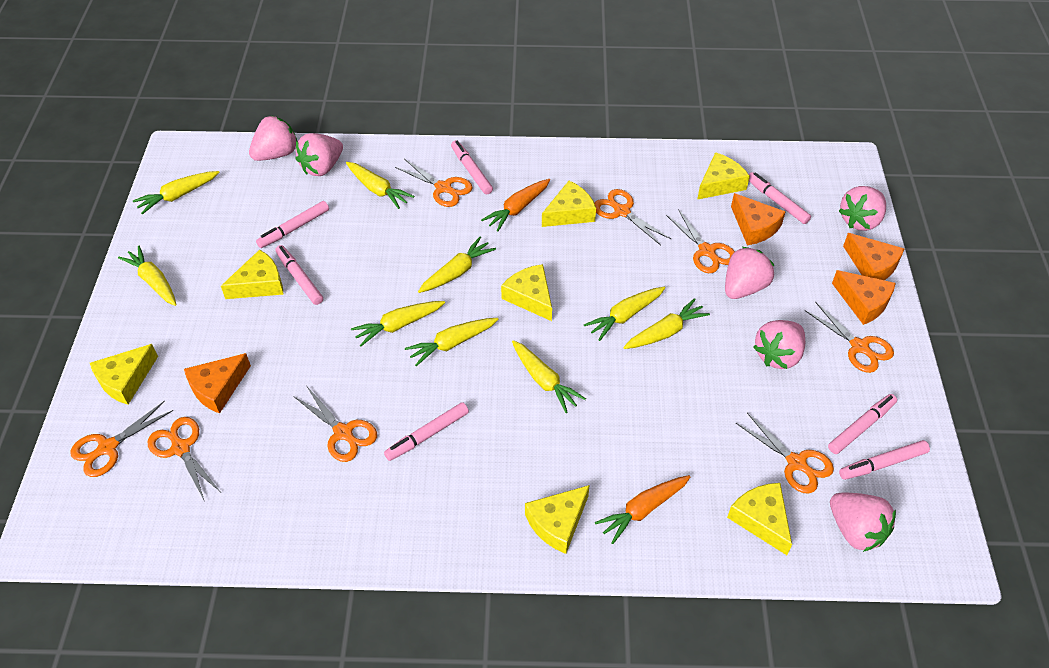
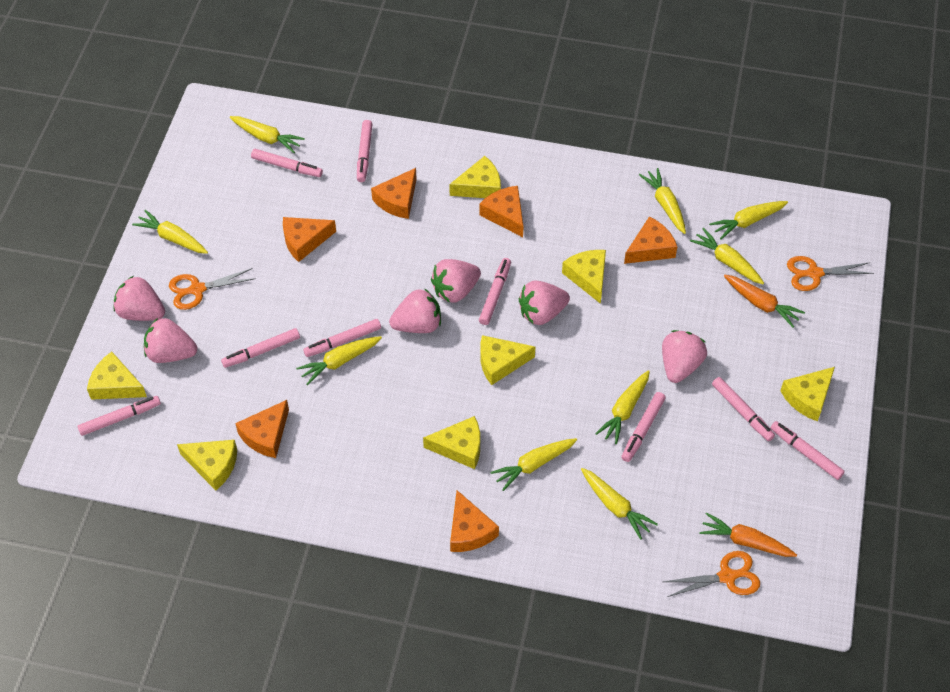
orange cheese: 4 -> 6
orange scissors: 8 -> 3
pink marker: 7 -> 9

